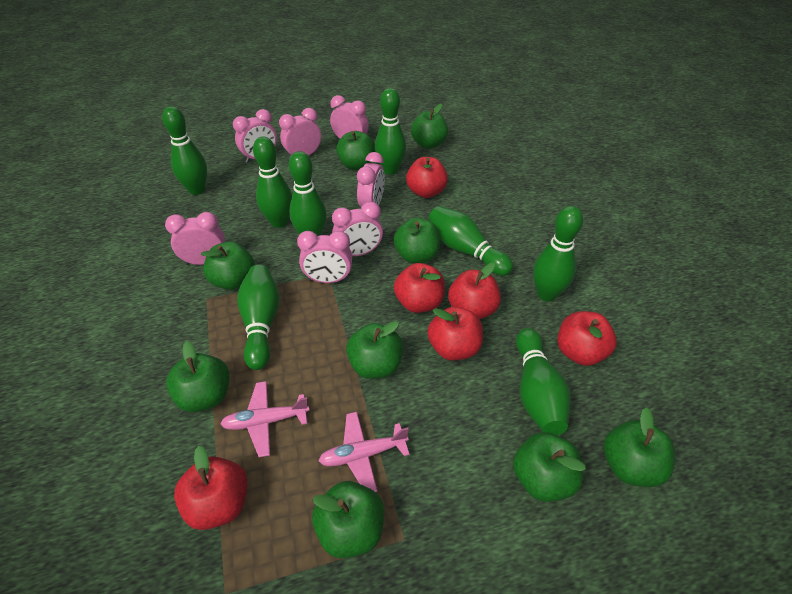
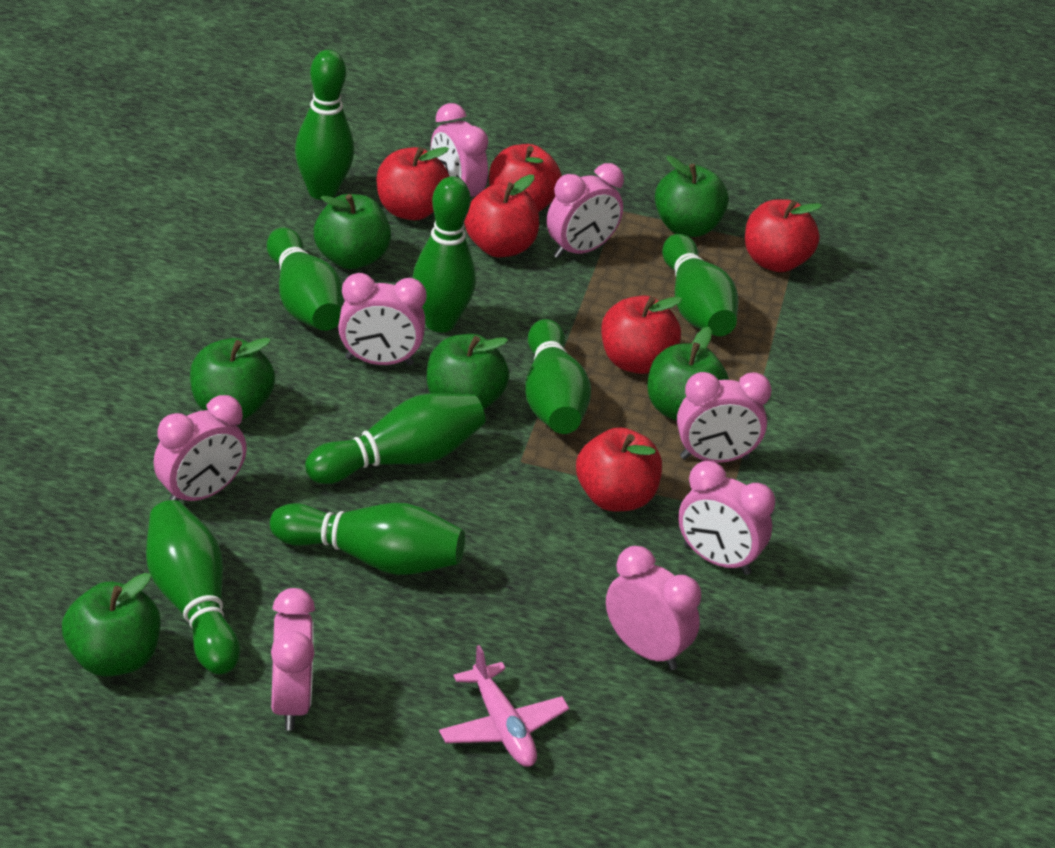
green apple: 9 -> 6
pink clock: 7 -> 8
pink plane: 2 -> 1

